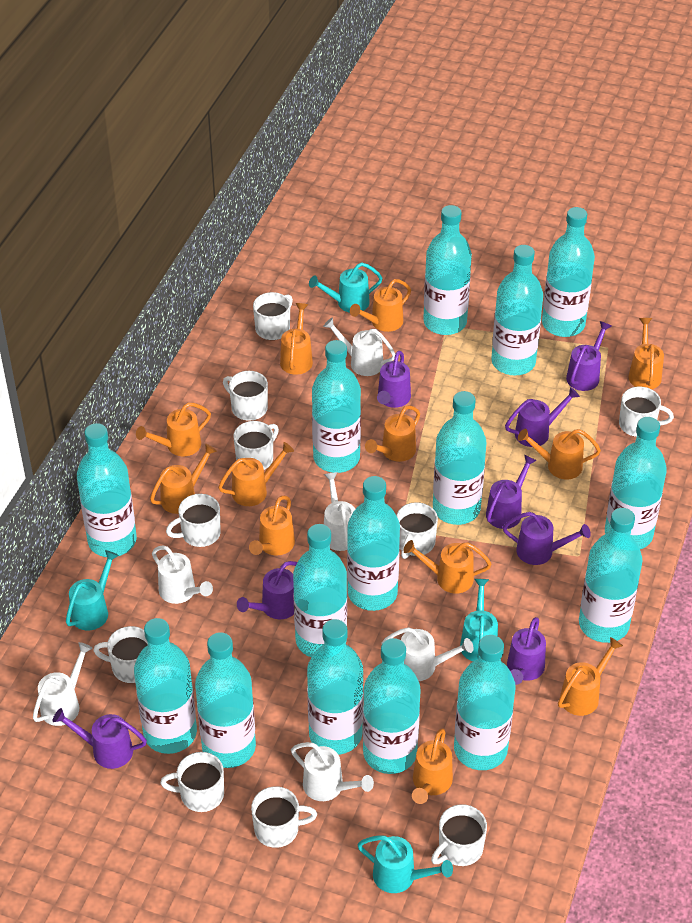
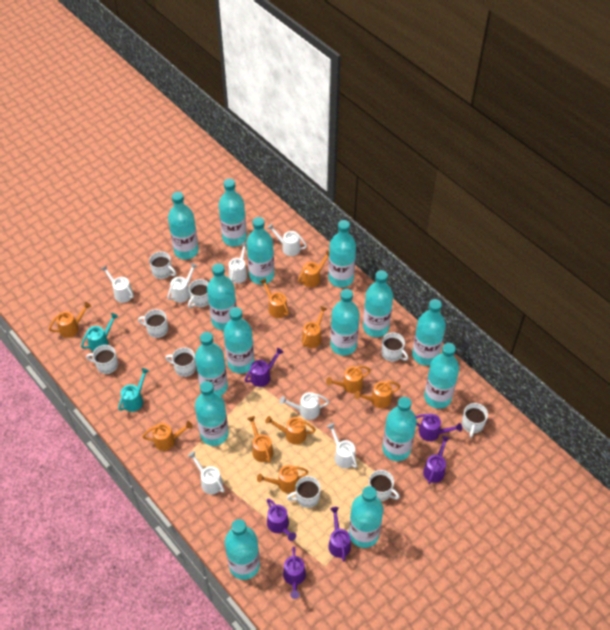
orange watering can: 12 -> 10
purple watering can: 8 -> 6
turquoise watering can: 4 -> 2
white mug: 10 -> 9
white watering can: 6 -> 7

